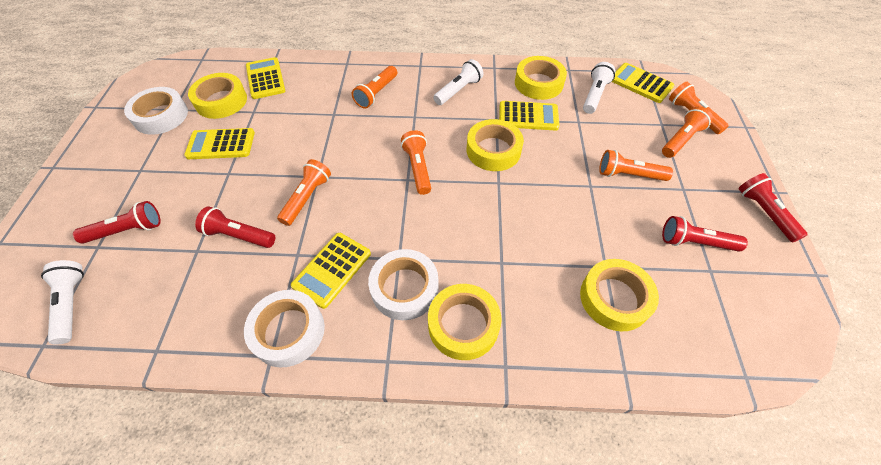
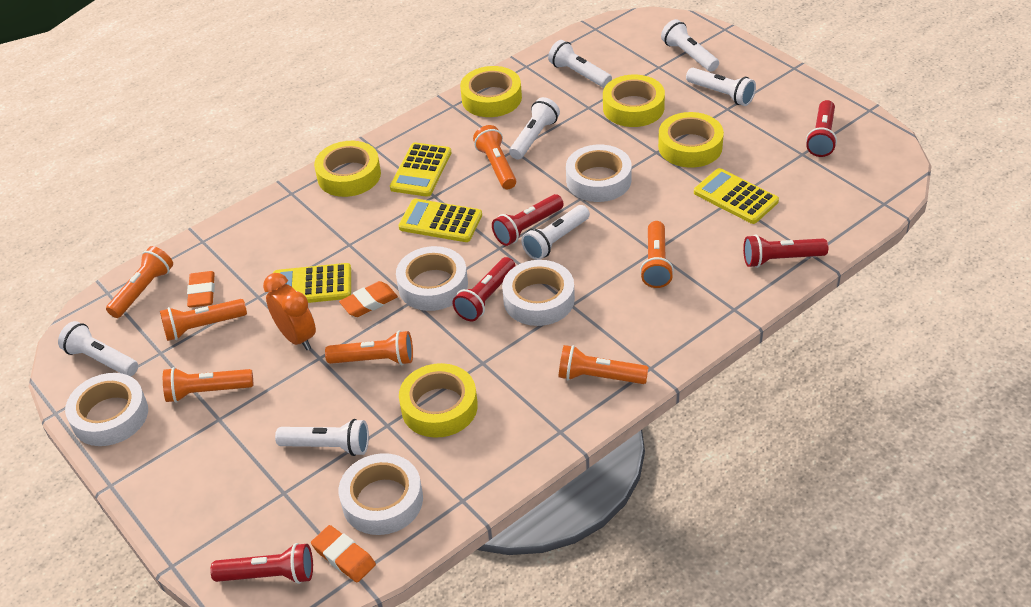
orange clock: 0 -> 1
orange eraser: 0 -> 3
orange flashlight: 6 -> 7
red flashlight: 4 -> 5
white flashlight: 3 -> 7
white tape: 3 -> 5
yellow calculator: 5 -> 4

